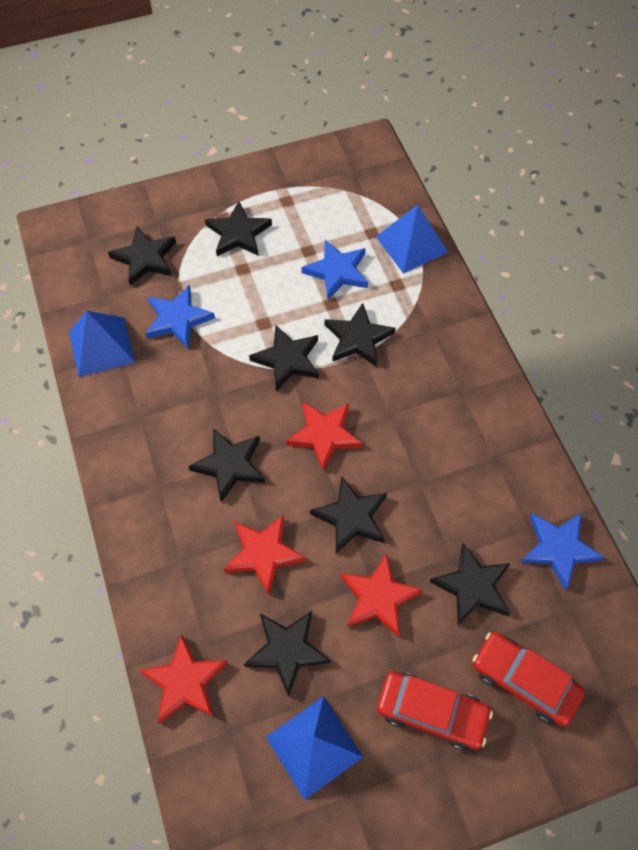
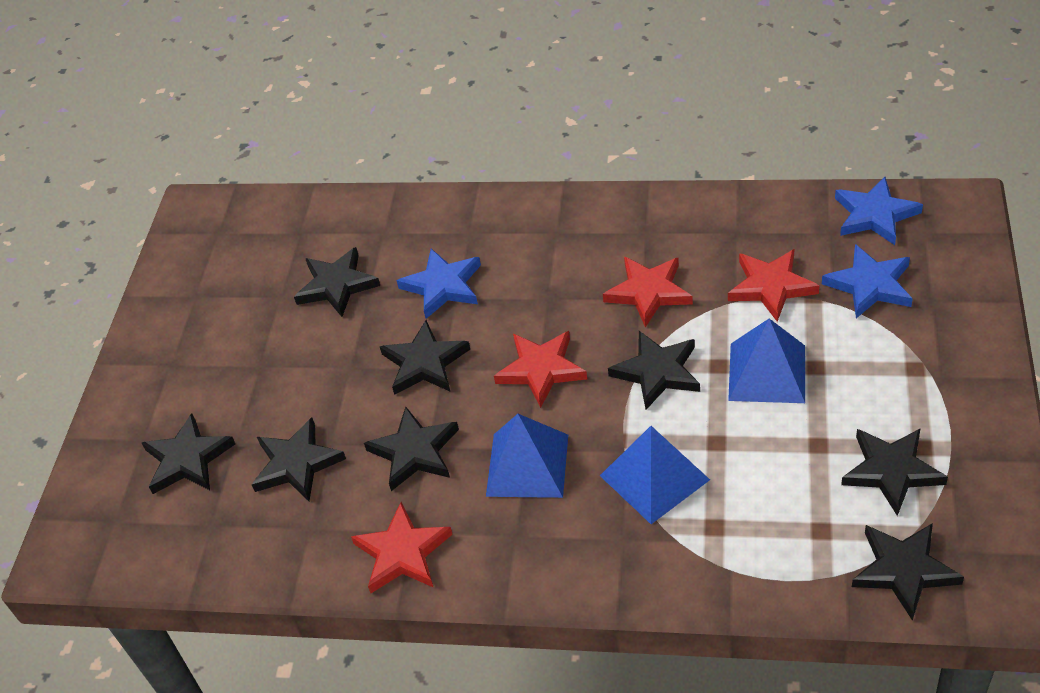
red car: 2 -> 0

